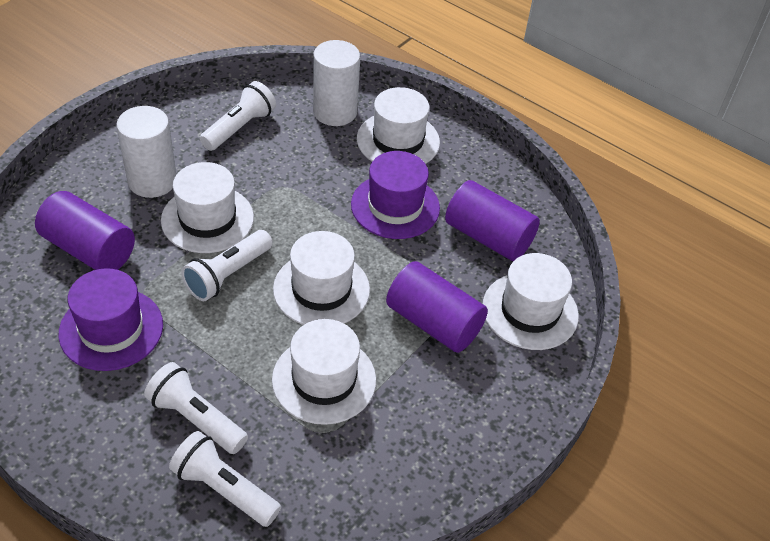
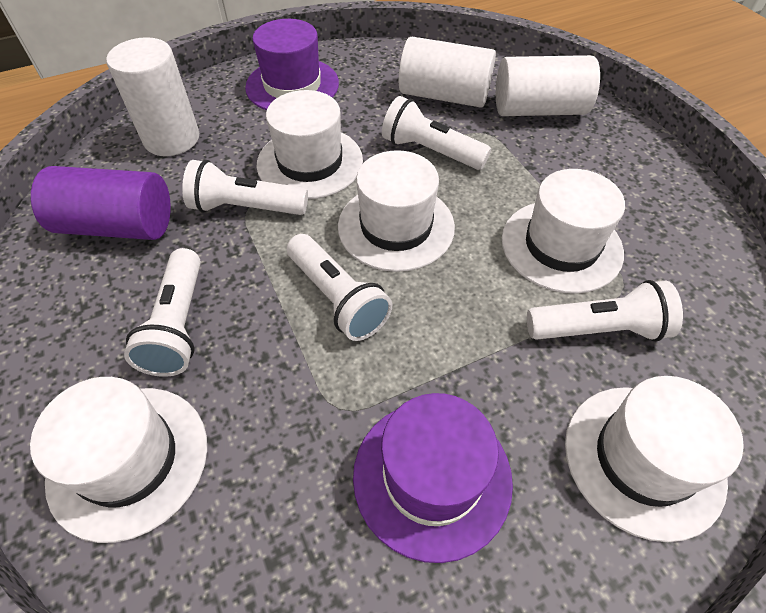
purple cylinder: 3 -> 1
white cylinder: 2 -> 3
white flashlight: 4 -> 5

